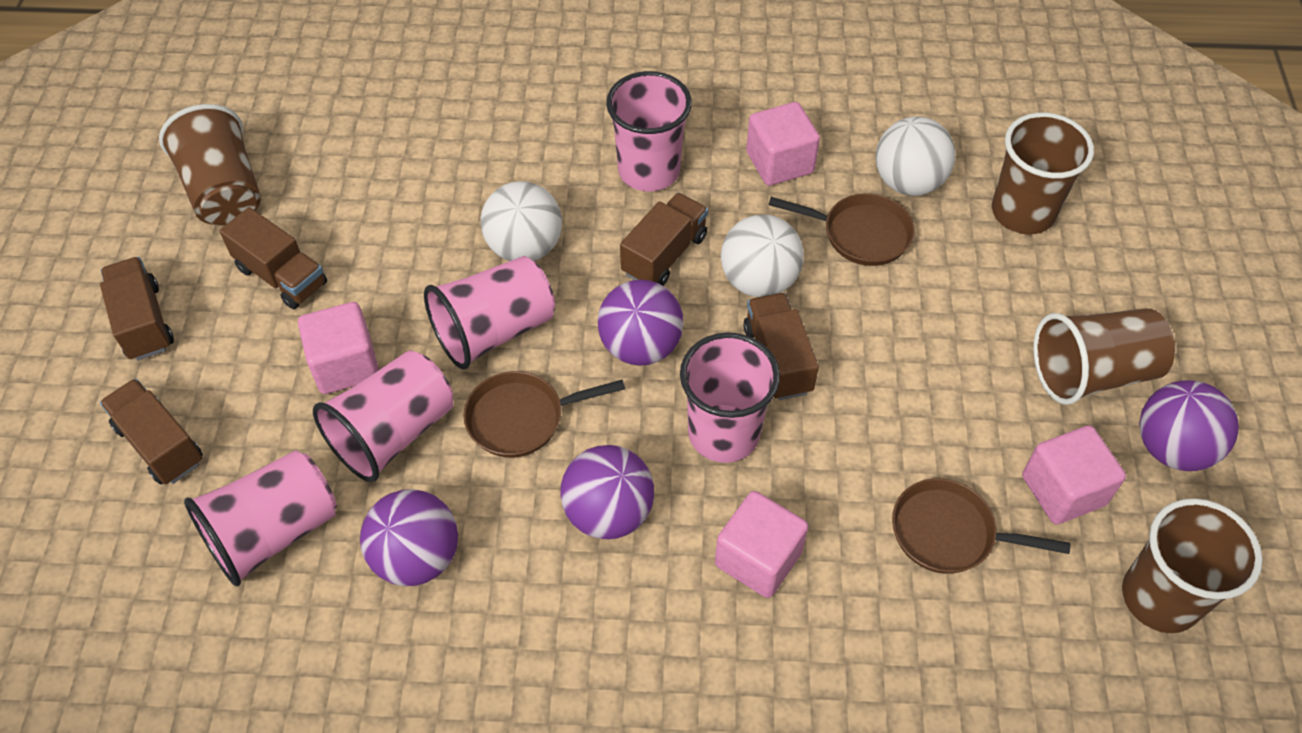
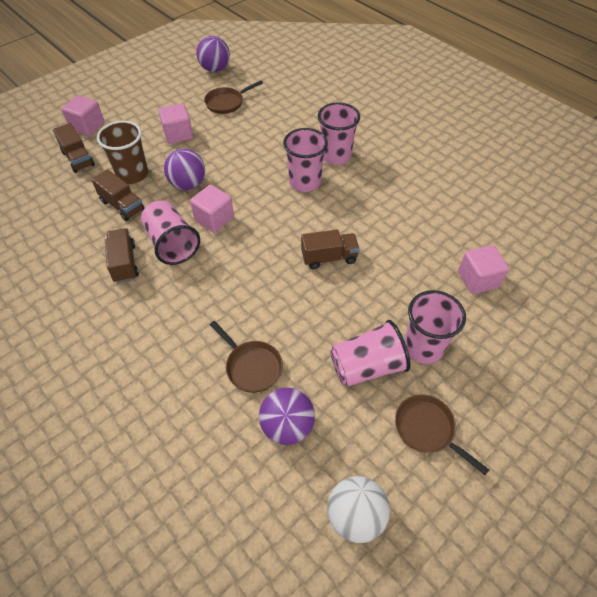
brown cup: 4 -> 1
brown truck: 5 -> 4
purple ball: 4 -> 3
white ball: 3 -> 1

